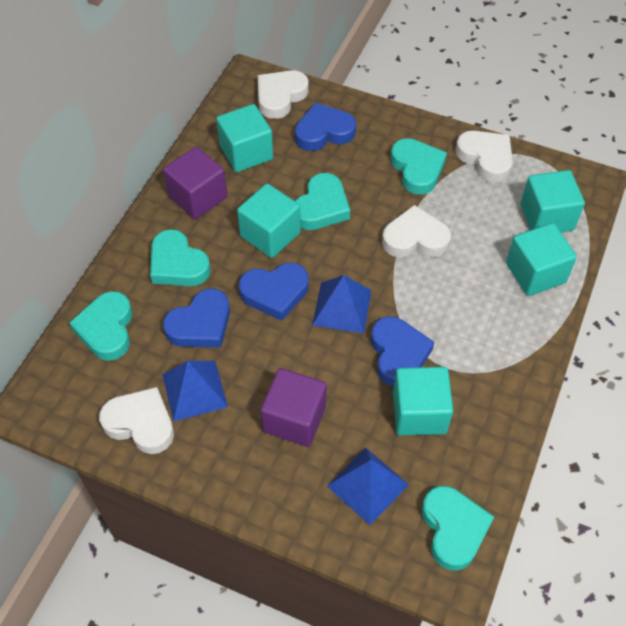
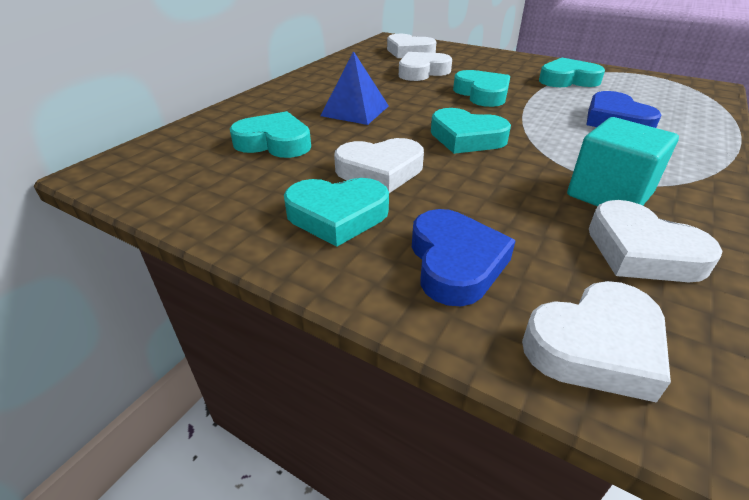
blue heart: 4 -> 2
blue pyramid: 3 -> 1
purple cube: 2 -> 0
turquoise cube: 5 -> 1
white heart: 4 -> 5

